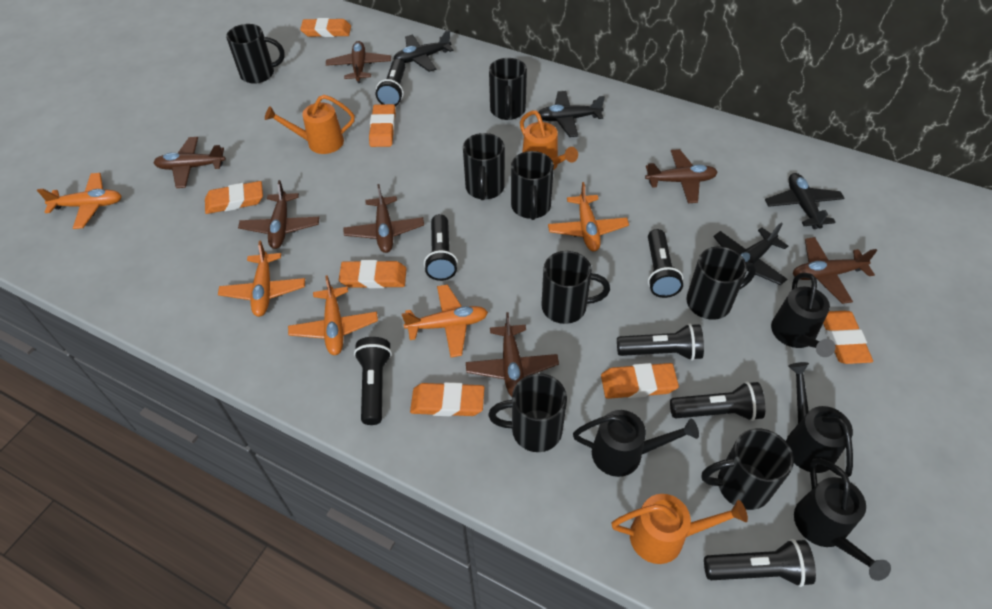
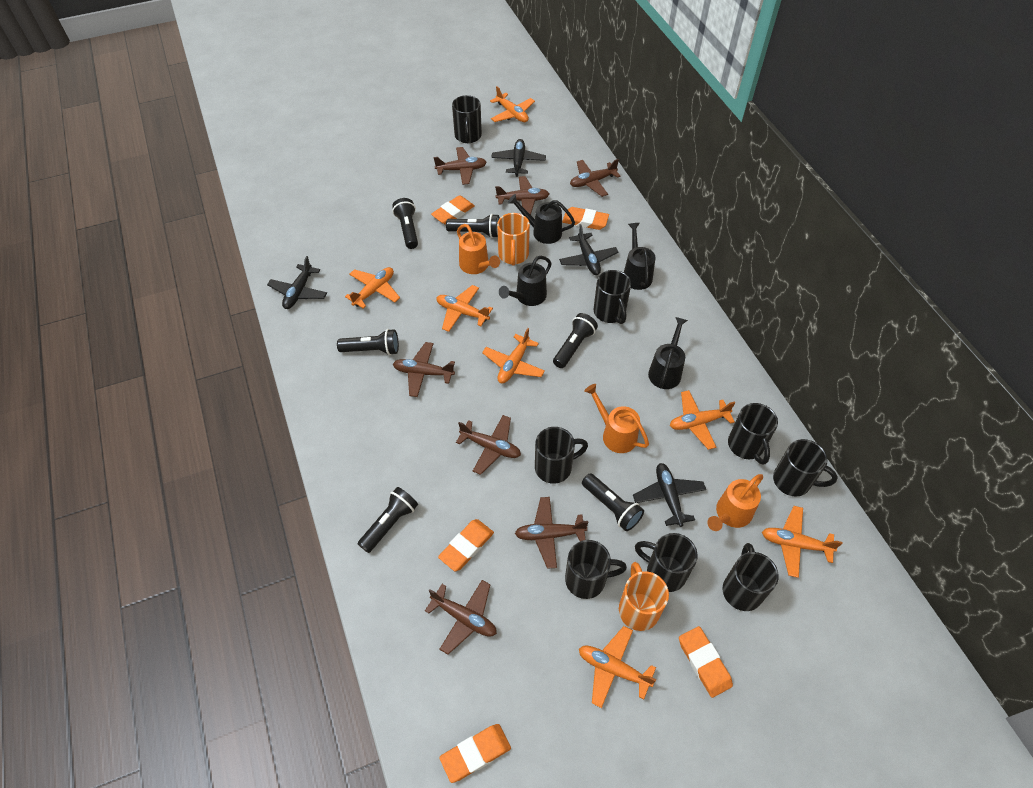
black flashlight: 7 -> 6
orange eraser: 7 -> 5
orange mug: 0 -> 2
orange plane: 5 -> 7

